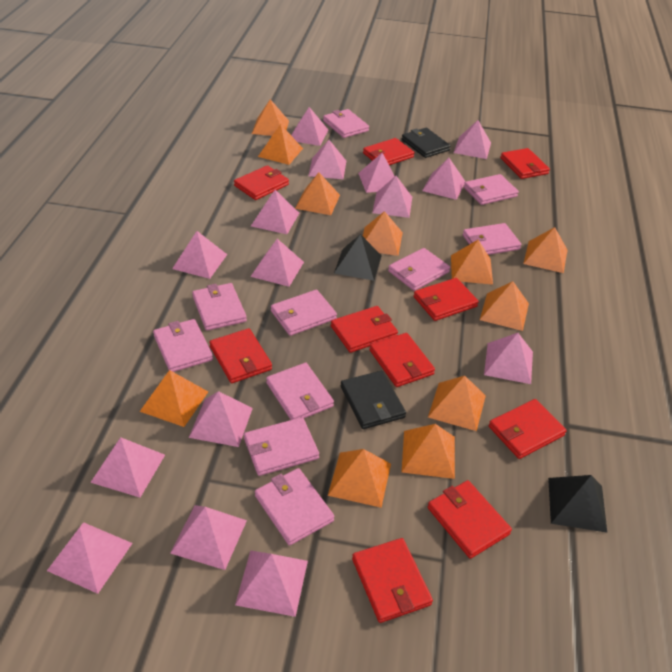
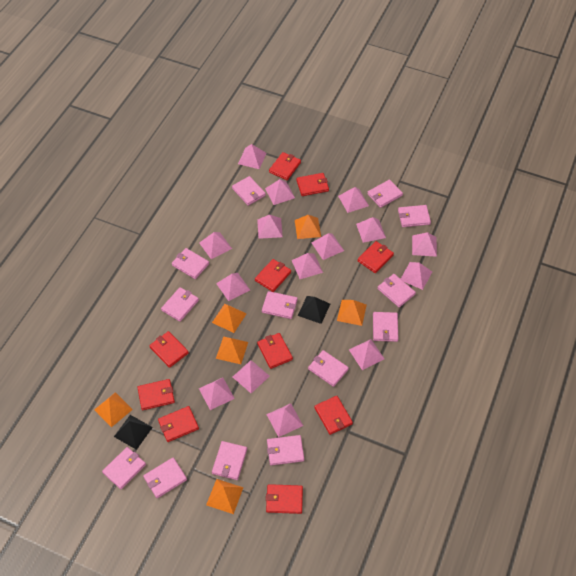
black wallet: 2 -> 0
orange pyramid: 11 -> 6
pink wallet: 10 -> 13

